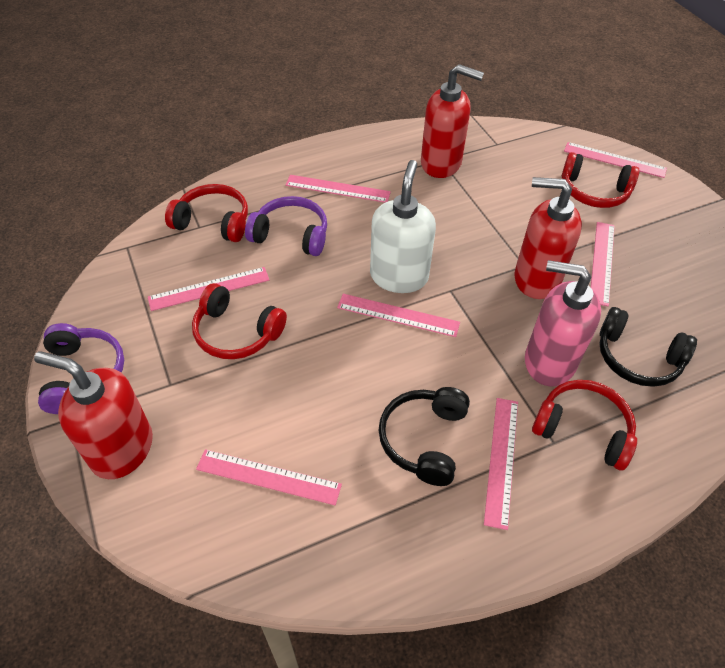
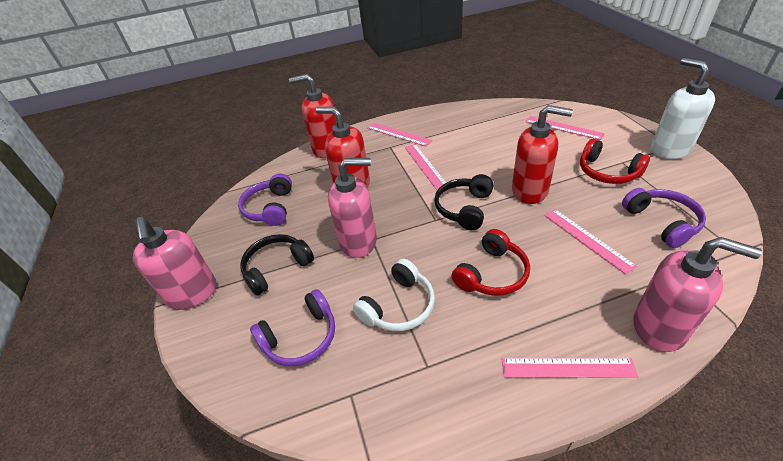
pink ruler: 7 -> 5
pink soap dispenser: 1 -> 3
purple headphones: 2 -> 3
red headphones: 4 -> 2
white headphones: 0 -> 1

